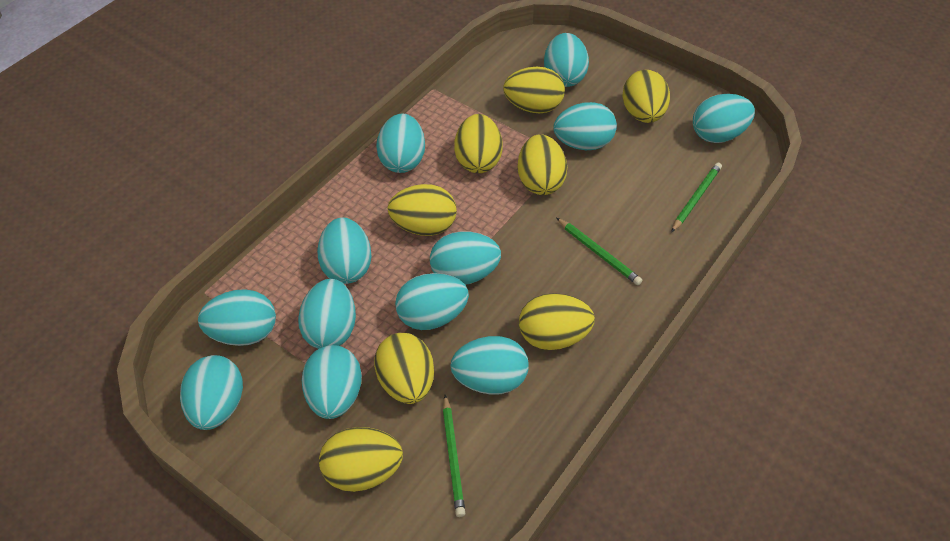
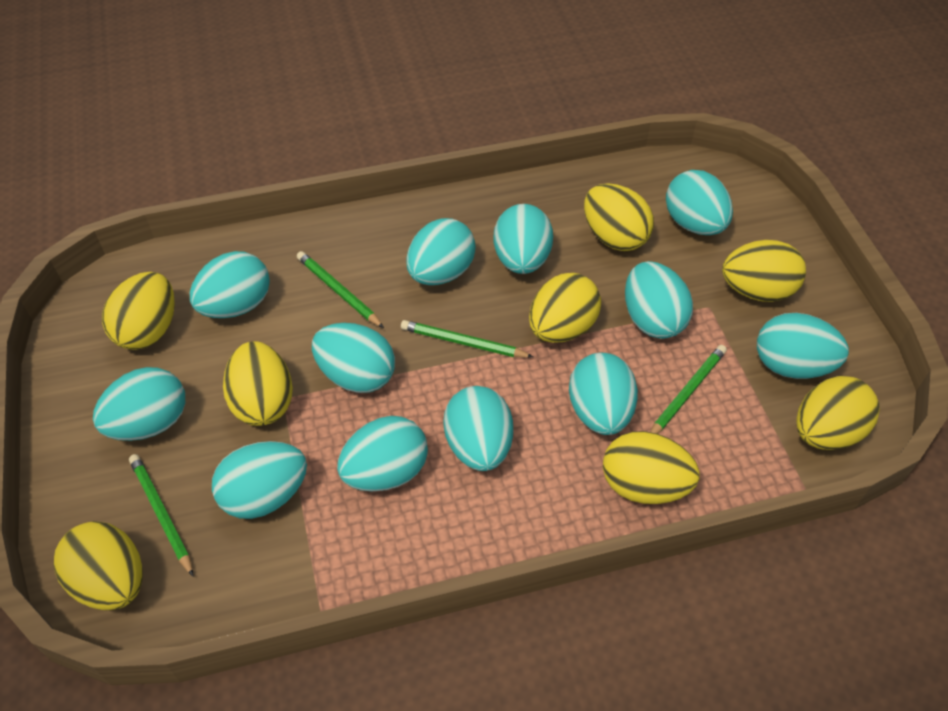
green pencil: 3 -> 4

